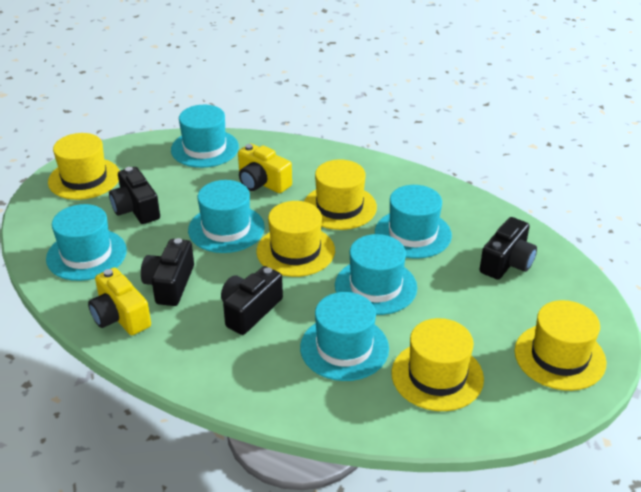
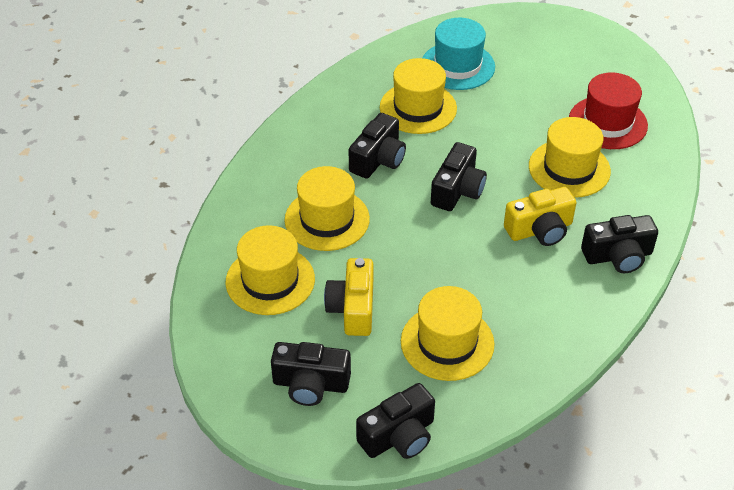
black camera: 4 -> 5
red hat: 0 -> 1
turquoise hat: 6 -> 1

